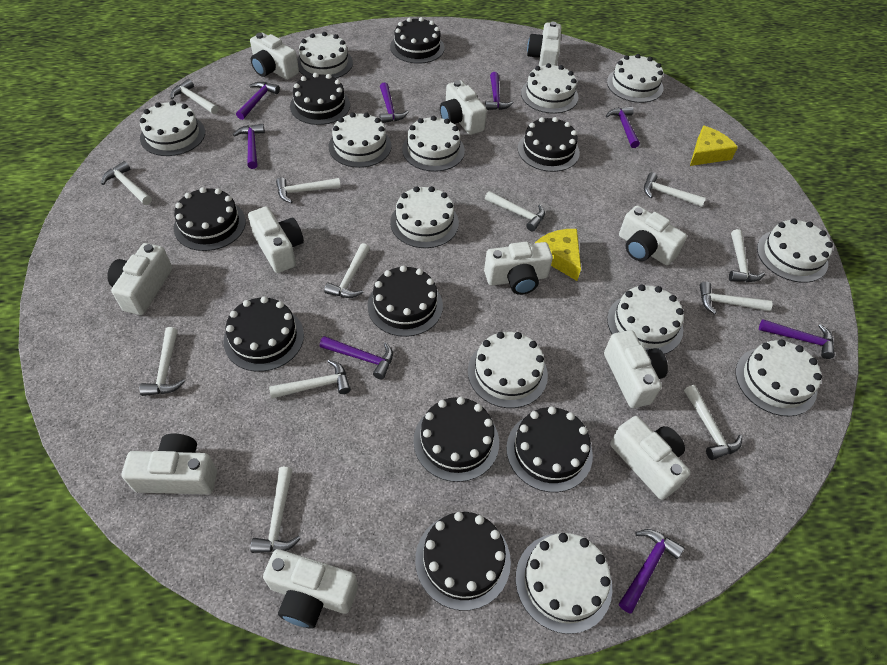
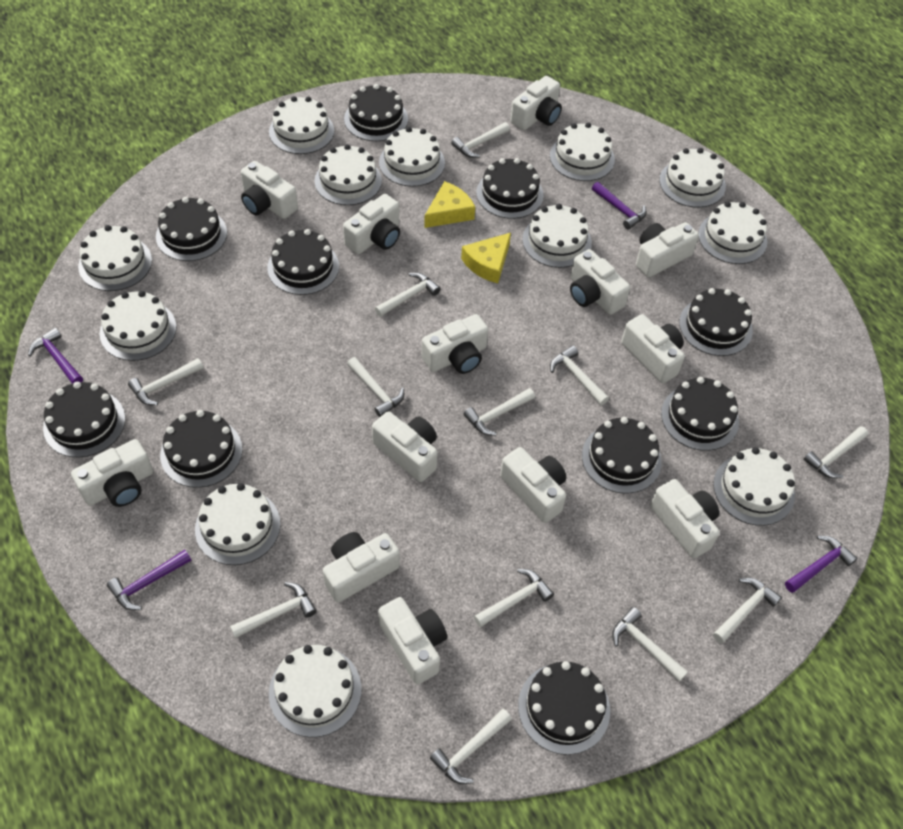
black cake: 9 -> 10
purple hammer: 8 -> 4
white camera: 11 -> 13

